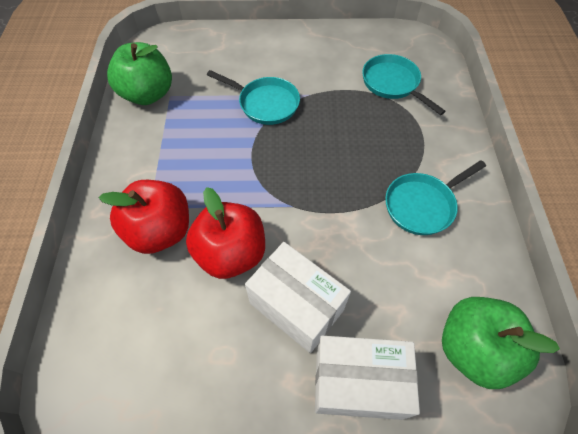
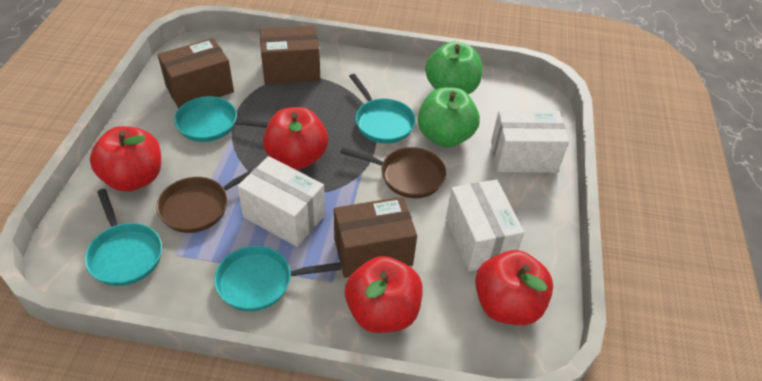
brown box: 0 -> 3
brown pan: 0 -> 2
red apple: 2 -> 4
turquoise pan: 3 -> 4
white box: 2 -> 3

